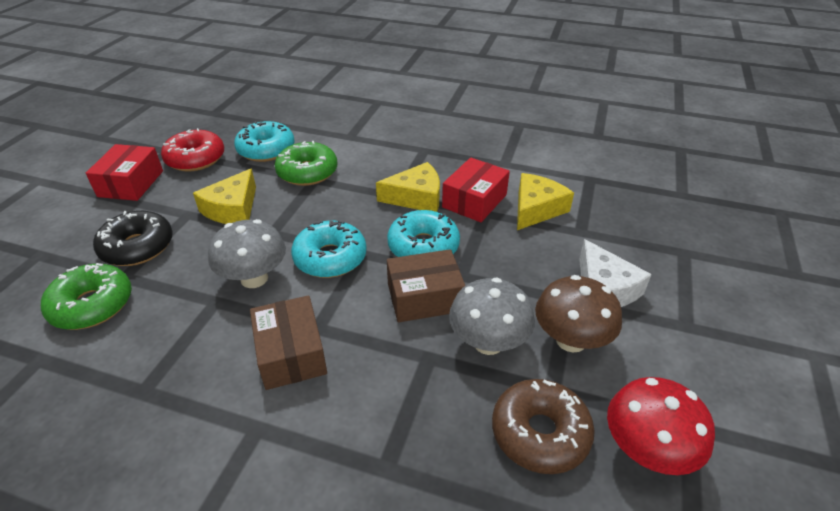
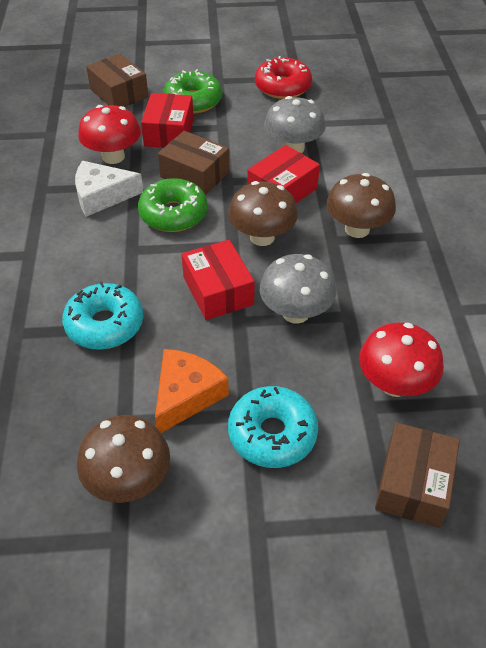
black donut: 1 -> 0
brown box: 2 -> 3
brown donut: 1 -> 0
brown mushroom: 1 -> 3
orange cheese: 0 -> 1
red box: 2 -> 3
red mushroom: 1 -> 2
turquoise donut: 3 -> 2
yellow cheese: 3 -> 0

